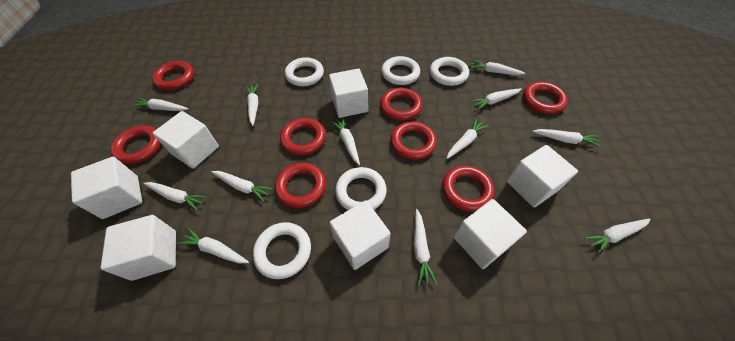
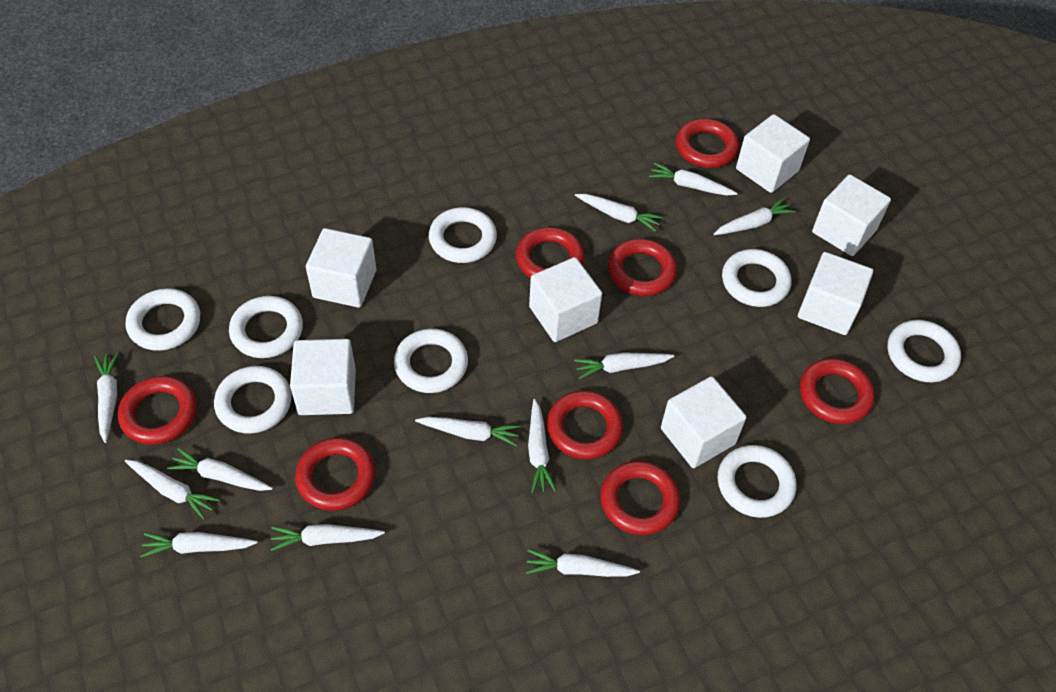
white ring: 5 -> 8

